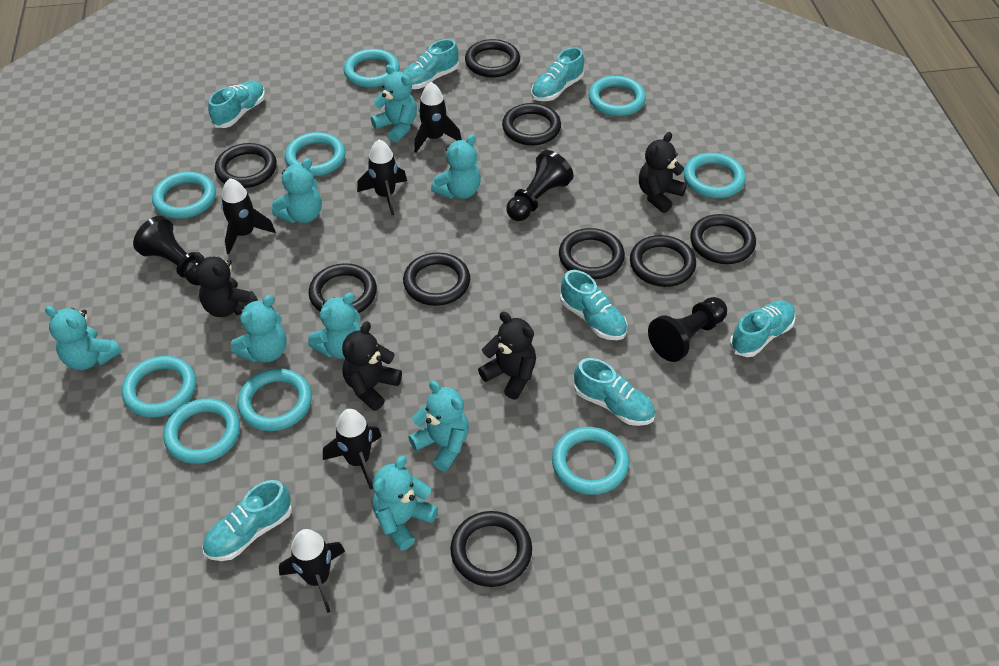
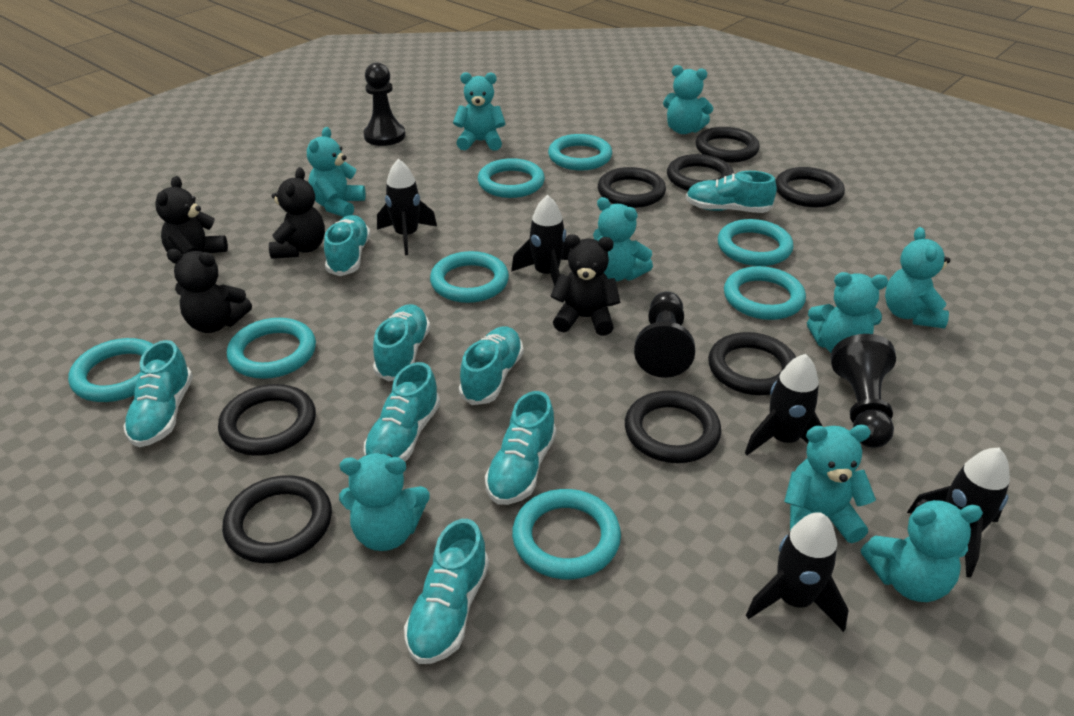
black ring: 9 -> 8
turquoise ring: 9 -> 8
turquoise shoe: 7 -> 8
turquoise teddy bear: 8 -> 9

